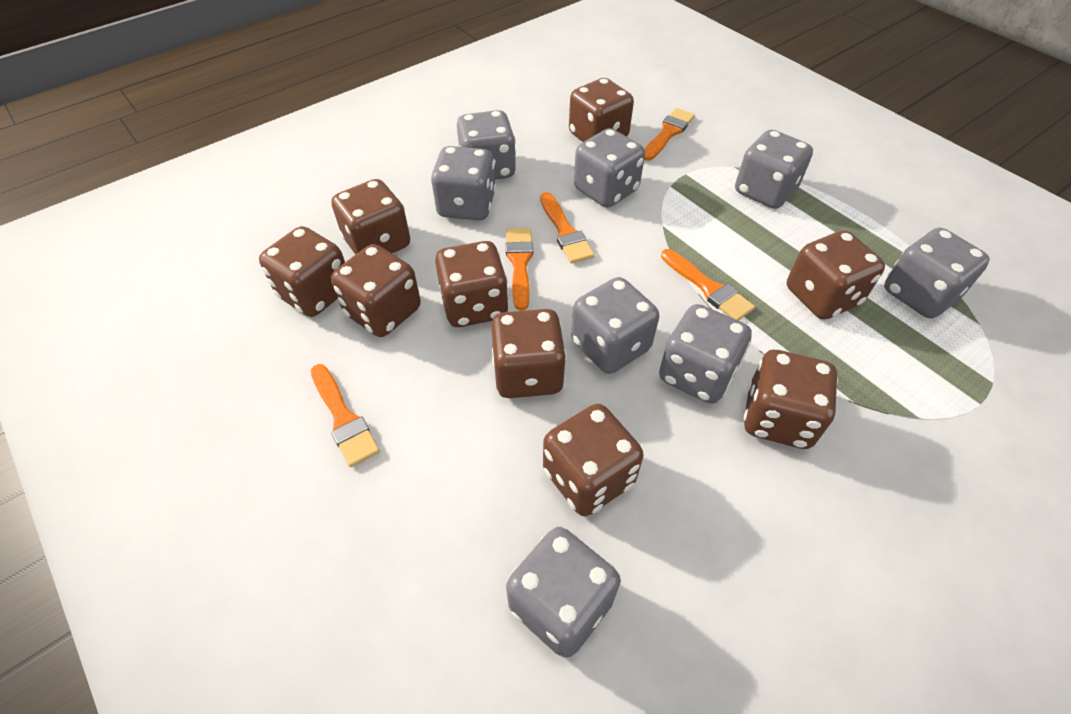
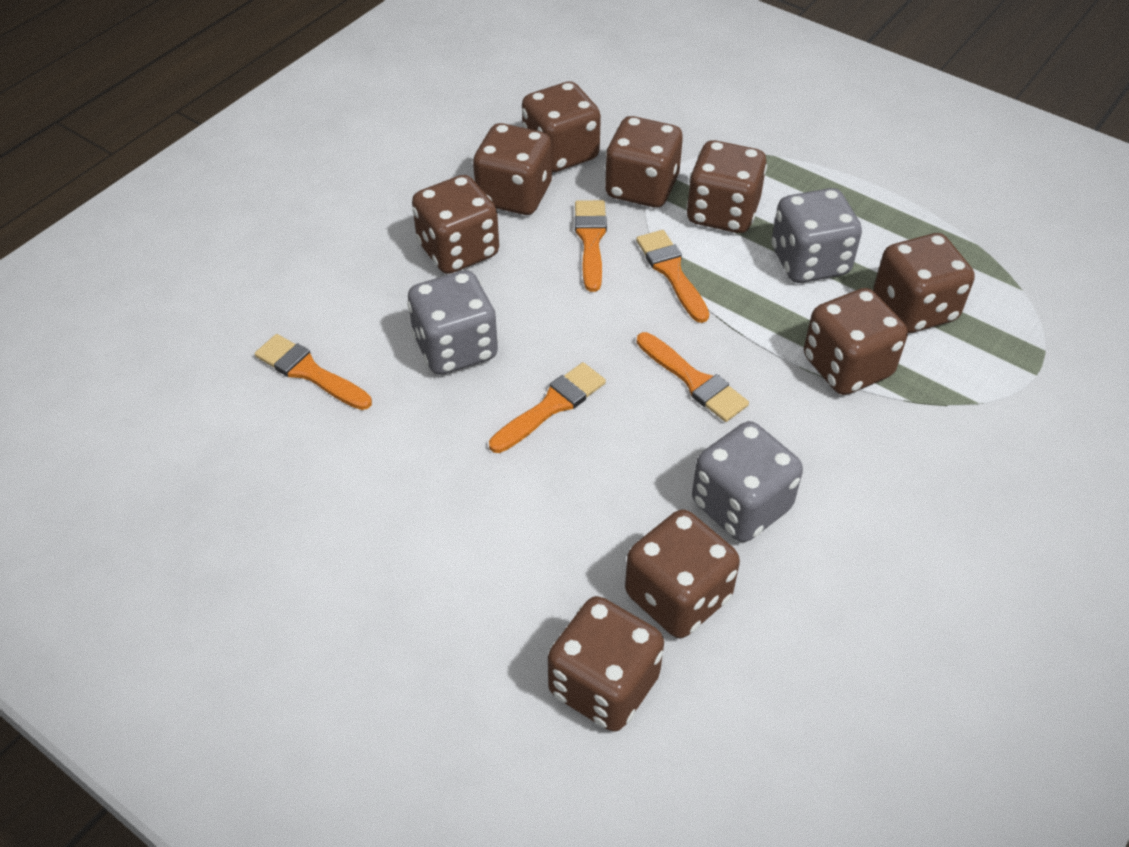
grey dice: 8 -> 3

